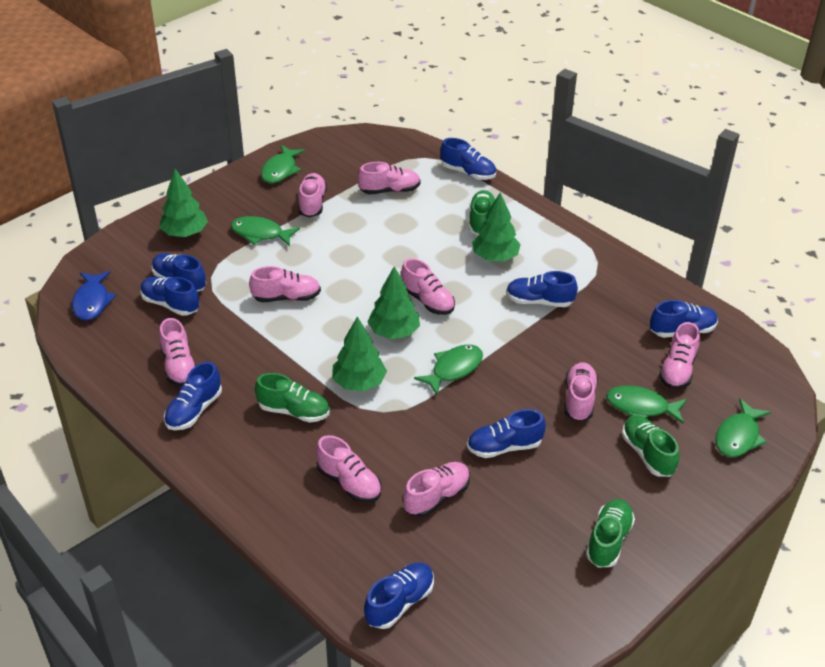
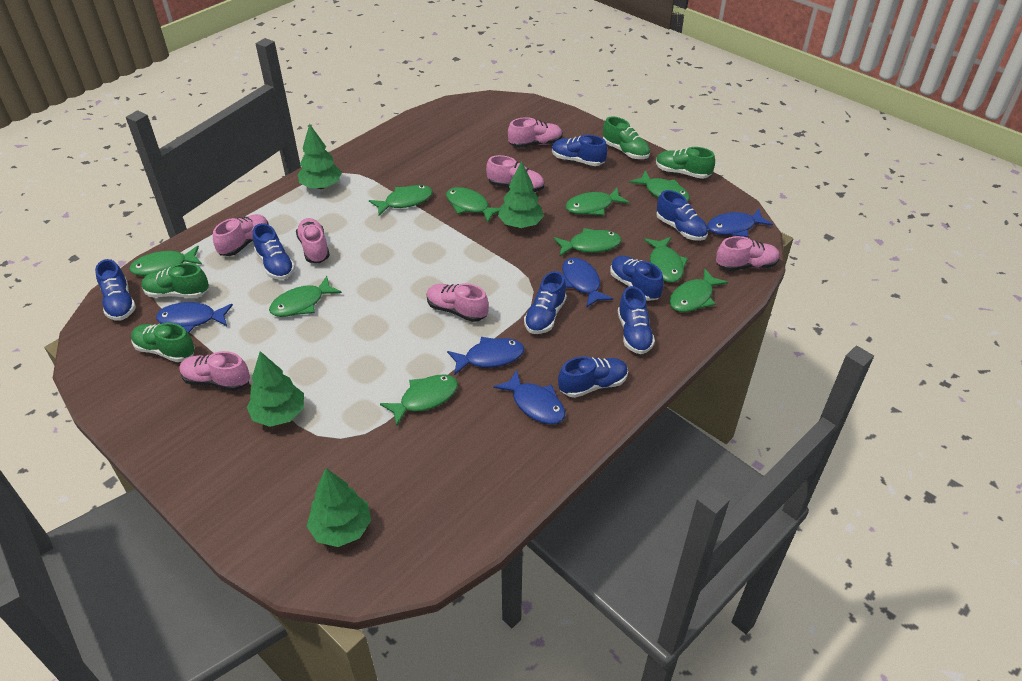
blue fish: 1 -> 5
green fish: 5 -> 10
pink shoe: 9 -> 7

